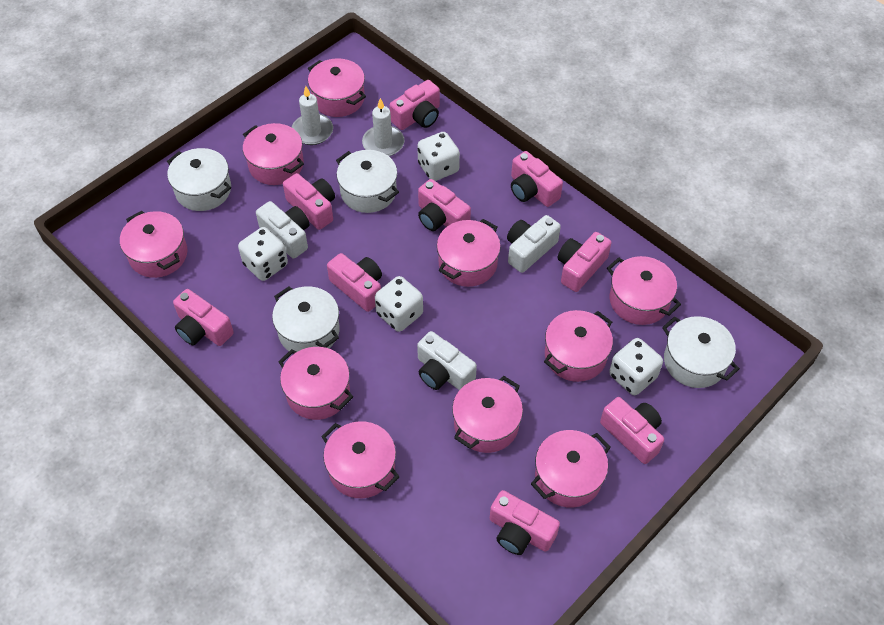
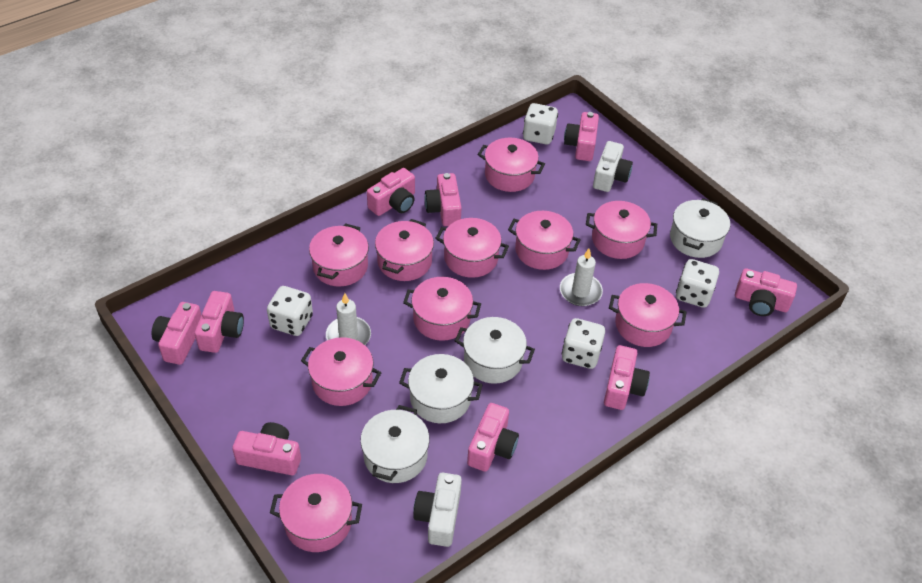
white camera: 3 -> 2

